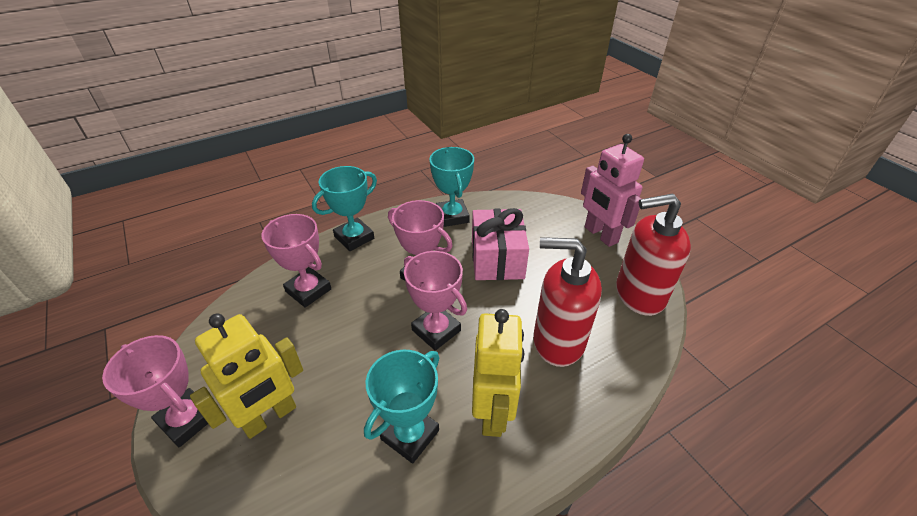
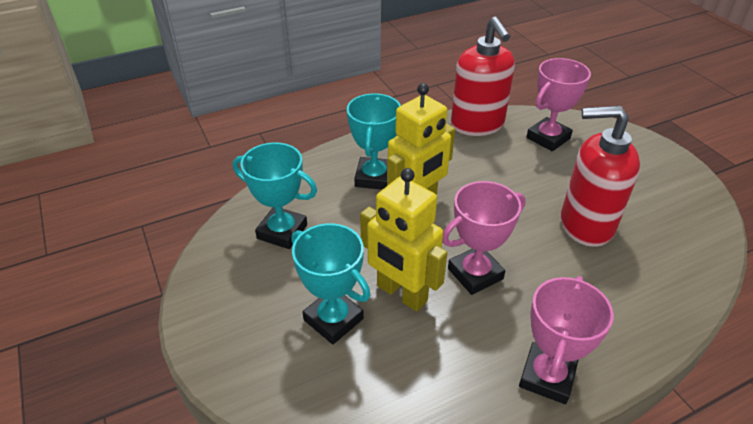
pink gift: 1 -> 0
pink robot: 1 -> 0
pink trophy: 4 -> 3

